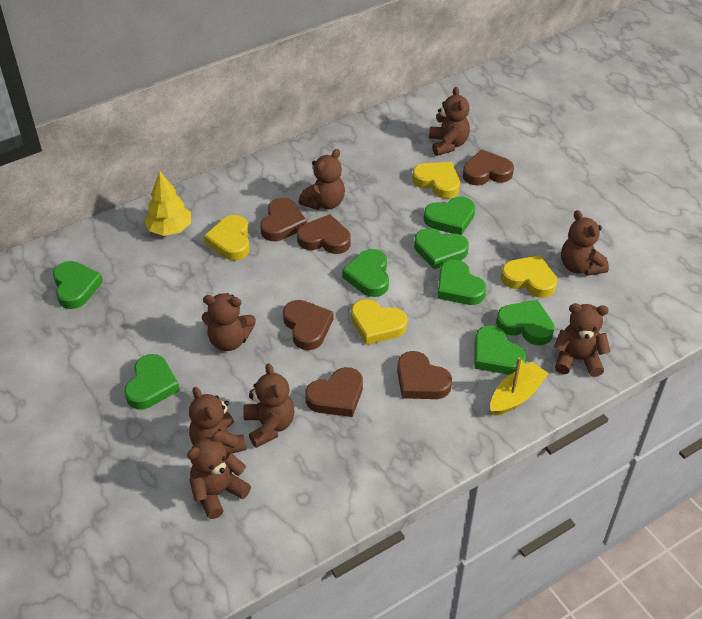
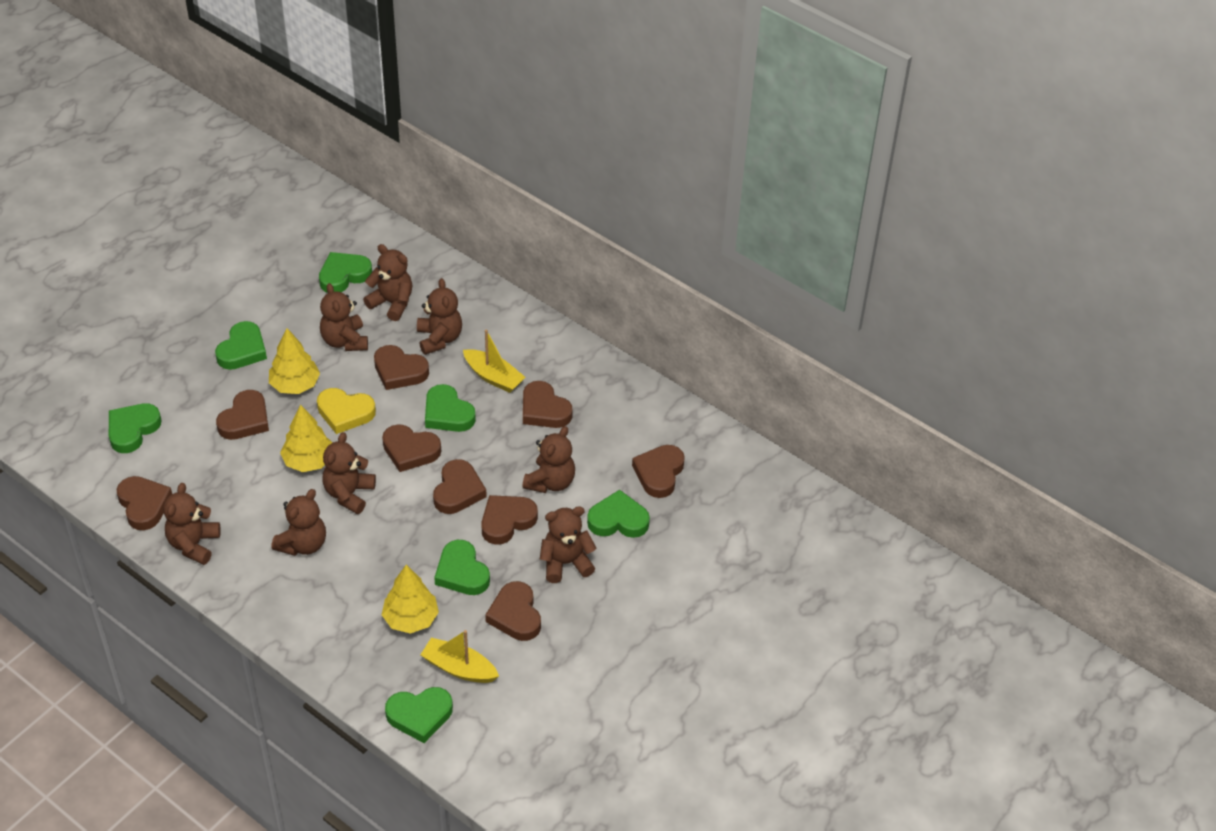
brown heart: 6 -> 9
green heart: 8 -> 7
yellow boat: 1 -> 2
yellow heart: 4 -> 1
yellow tree: 1 -> 3

